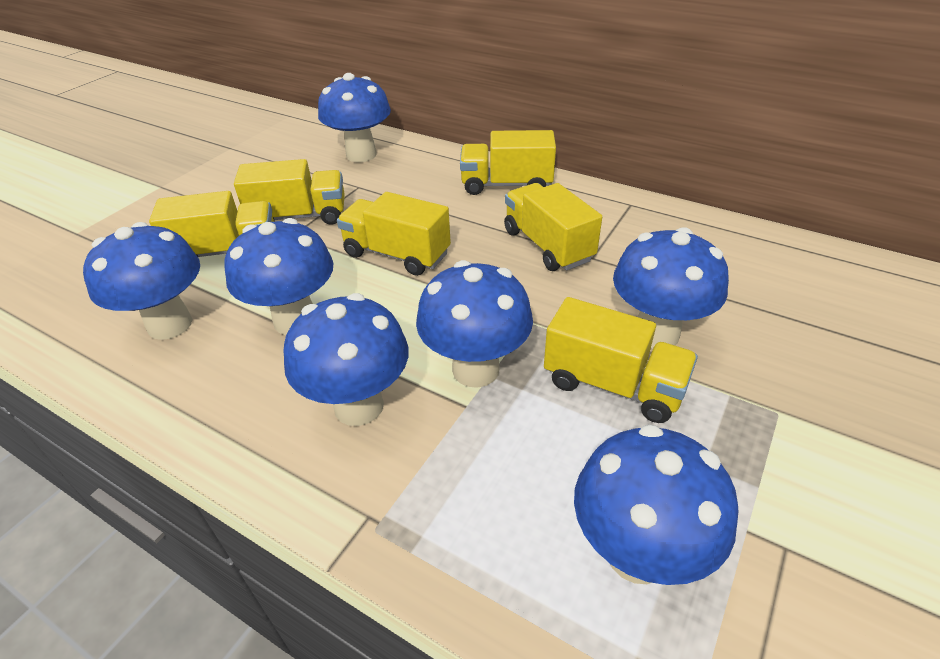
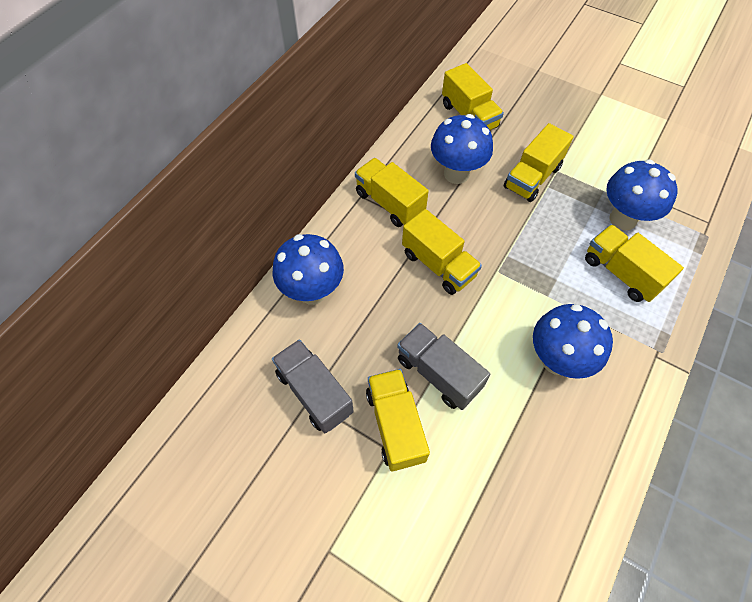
blue mushroom: 7 -> 4
grey truck: 0 -> 2

